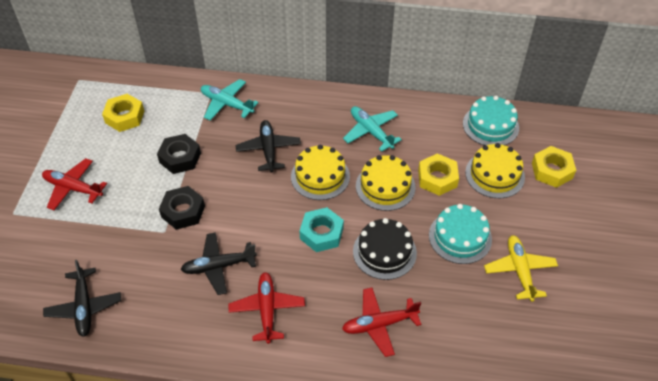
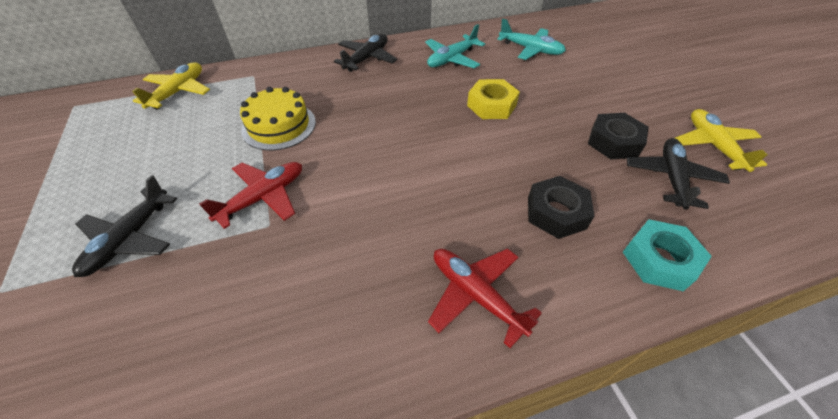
black cake: 1 -> 0
red plane: 3 -> 2
turquoise cake: 2 -> 0
yellow cake: 3 -> 1
yellow nut: 3 -> 1
yellow plane: 1 -> 2

